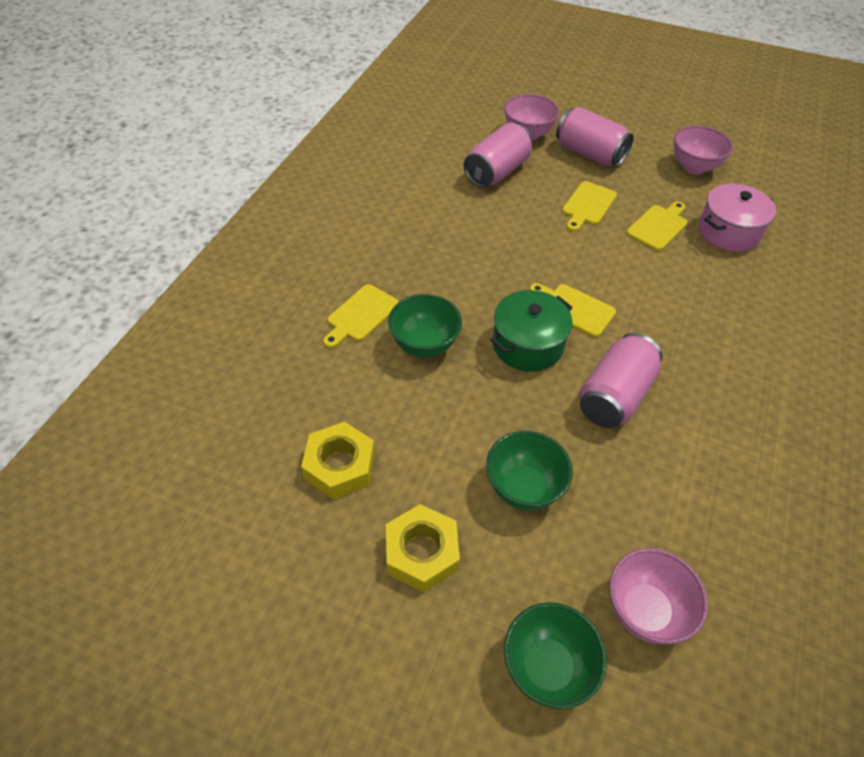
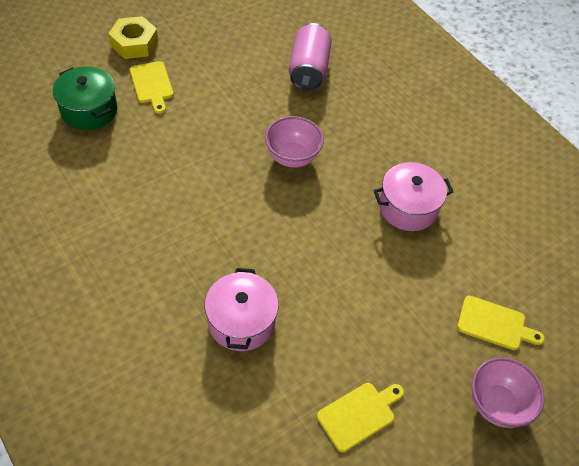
green bowl: 3 -> 0
pink bowl: 3 -> 2
pink can: 3 -> 1
pink pot: 1 -> 2
yellow cutting board: 4 -> 3
yellow nut: 2 -> 1

